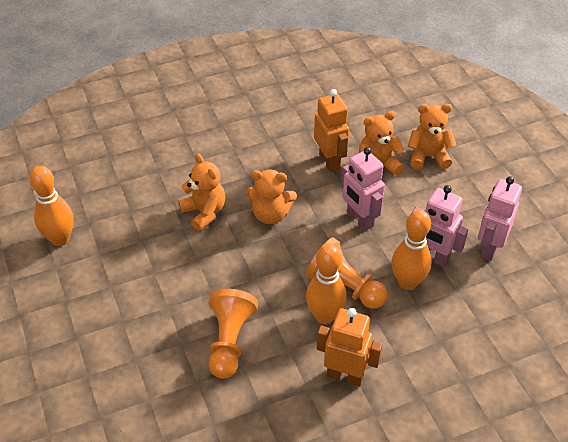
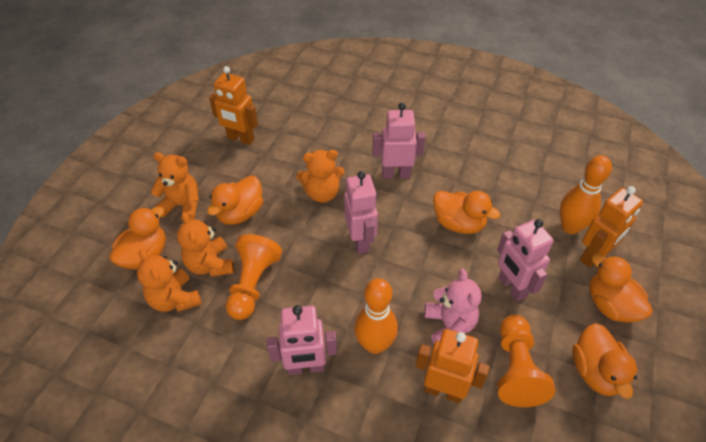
orange bowling pin: 3 -> 2
orange duck: 0 -> 5
orange robot: 2 -> 3
pink robot: 3 -> 4
pink teddy bear: 0 -> 1

